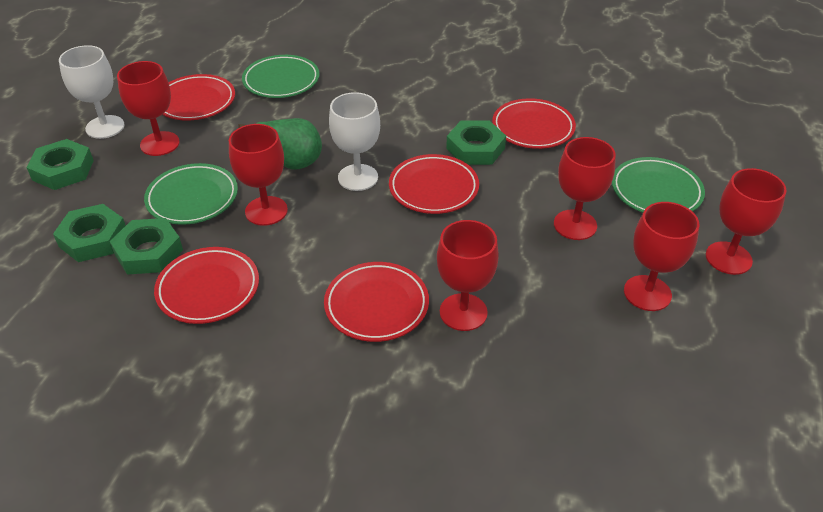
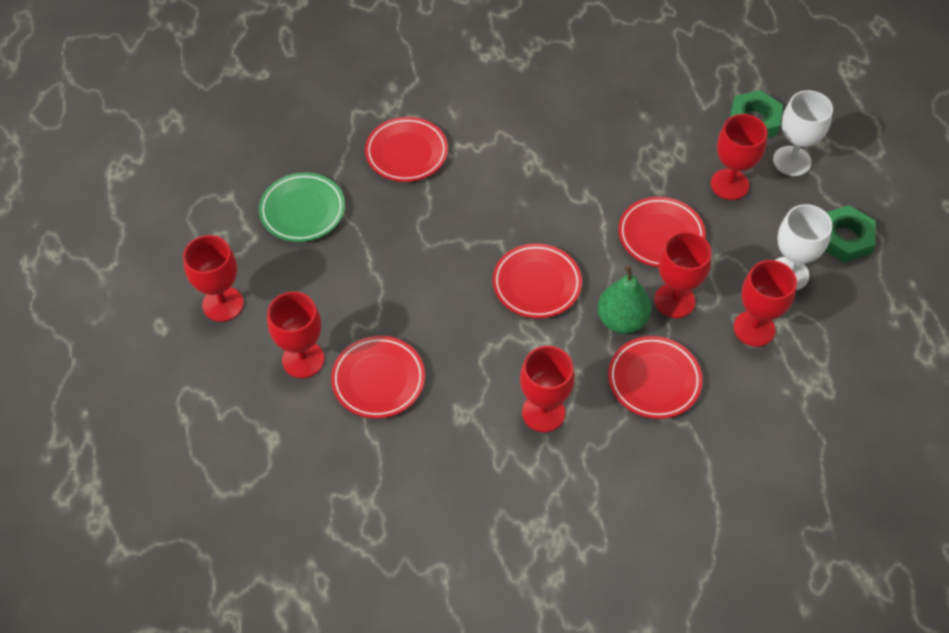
green nut: 4 -> 2
green plate: 3 -> 1

